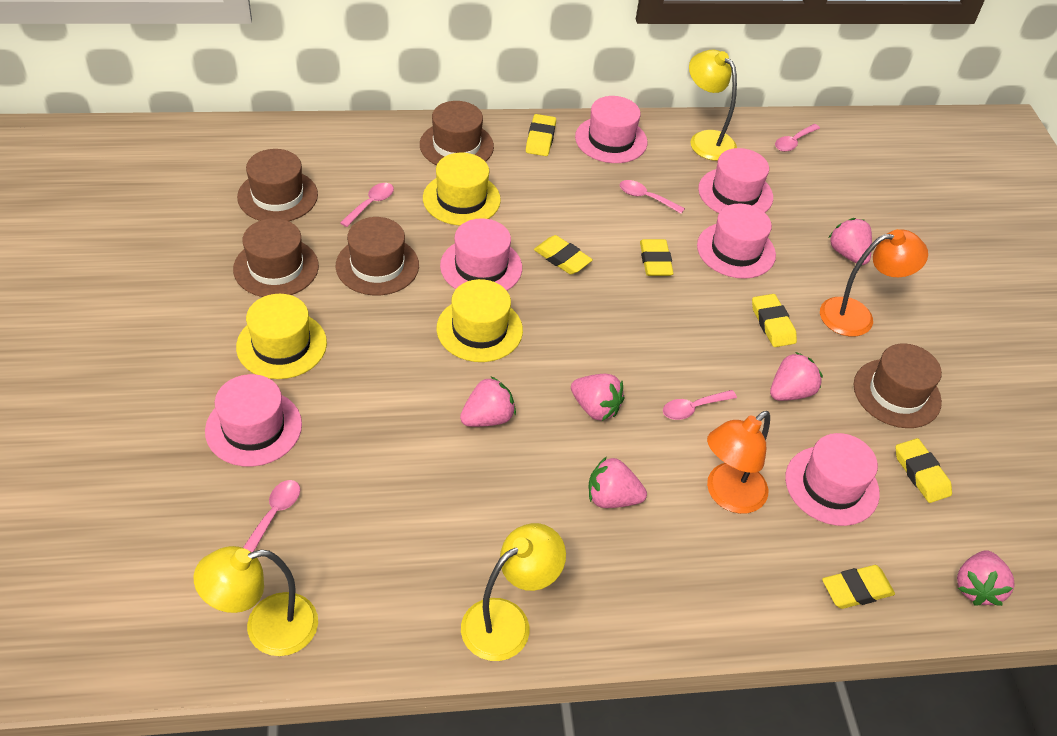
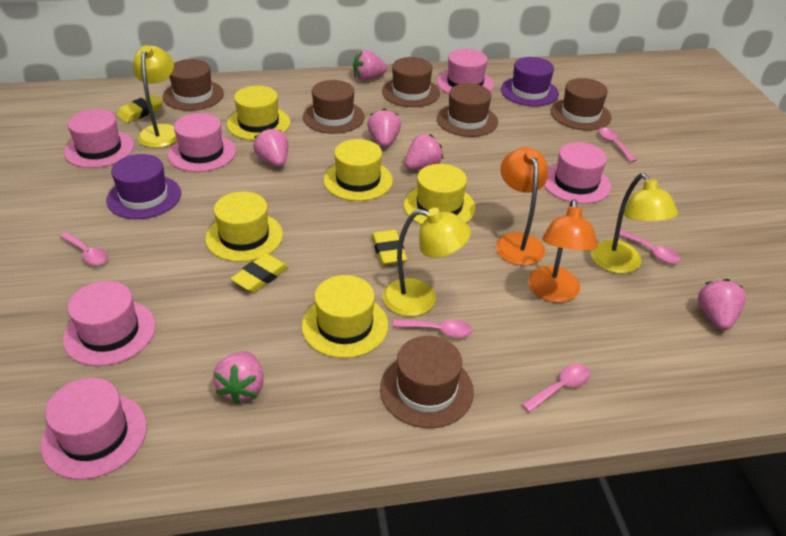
brown hat: 5 -> 6
purple hat: 0 -> 2
yellow eraser: 6 -> 3
yellow hat: 3 -> 5

